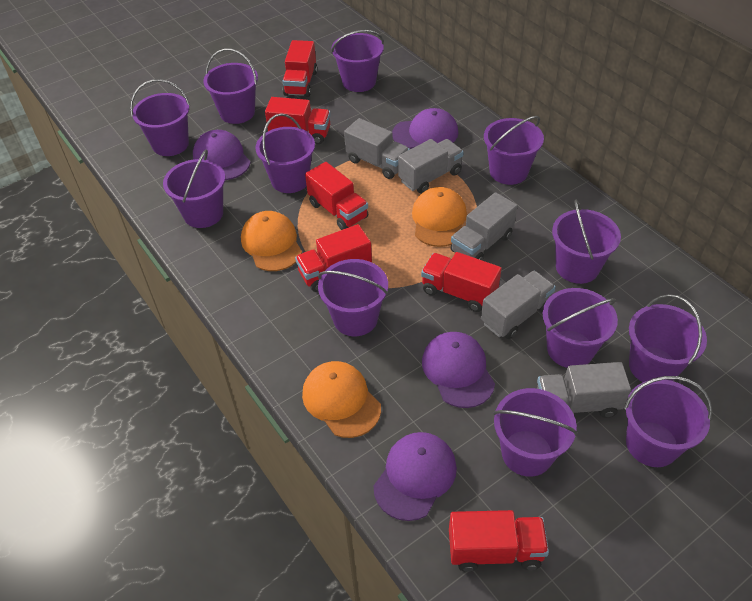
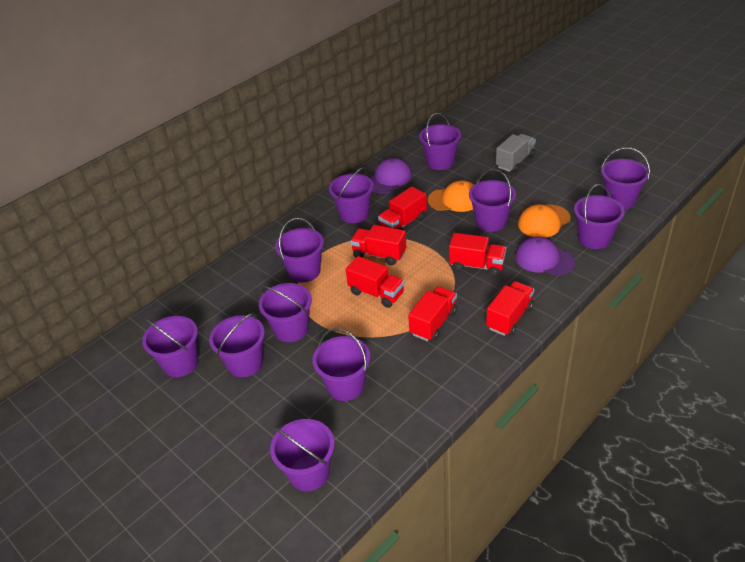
grey truck: 5 -> 1
orange cap: 3 -> 2
purple bucket: 12 -> 11
purple cap: 4 -> 2

